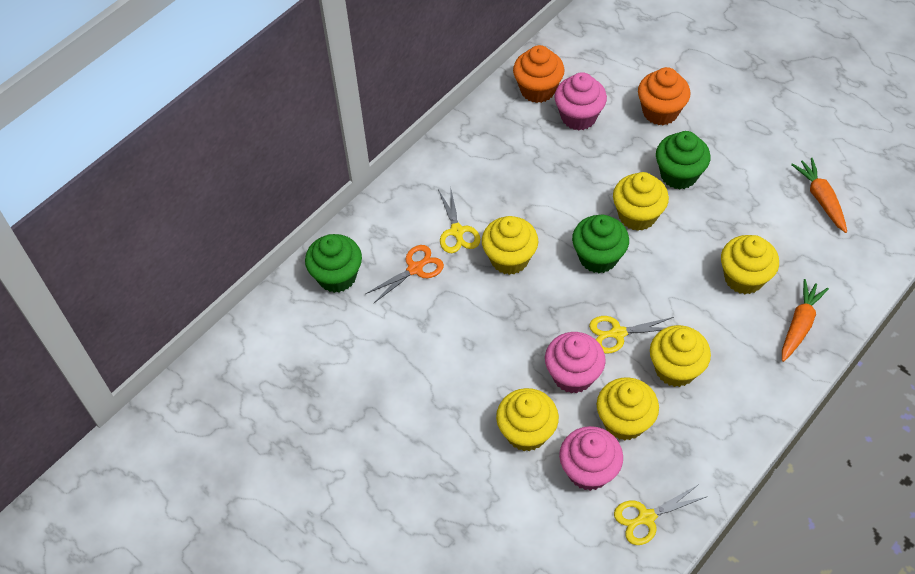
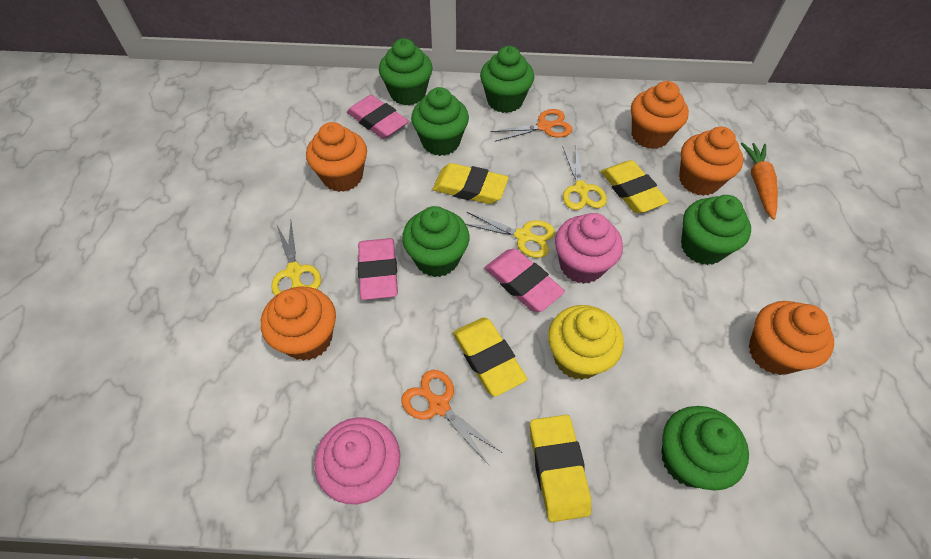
green cupcake: 3 -> 6
orange carrot: 2 -> 1
orange cupcake: 2 -> 5
orange scissors: 1 -> 2
pink cupcake: 3 -> 2
pink eraser: 0 -> 3
yellow cupcake: 6 -> 1
yellow eraser: 0 -> 4

